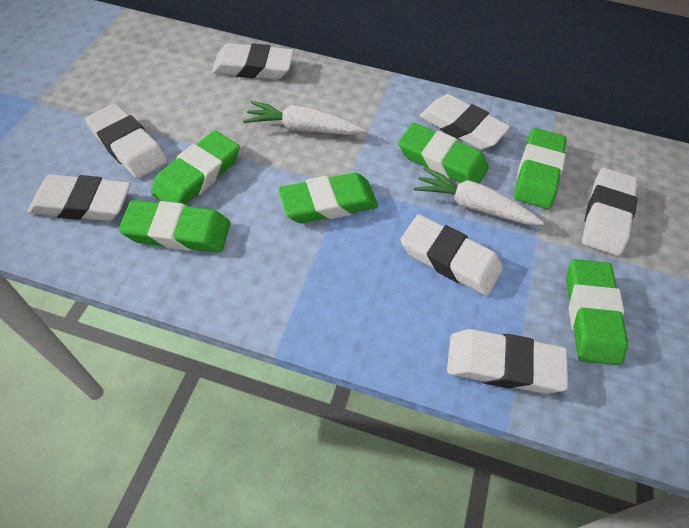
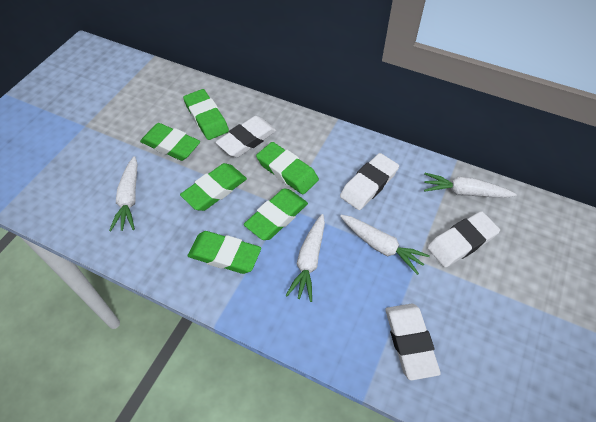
white carrot: 2 -> 4
white eraser: 7 -> 4

